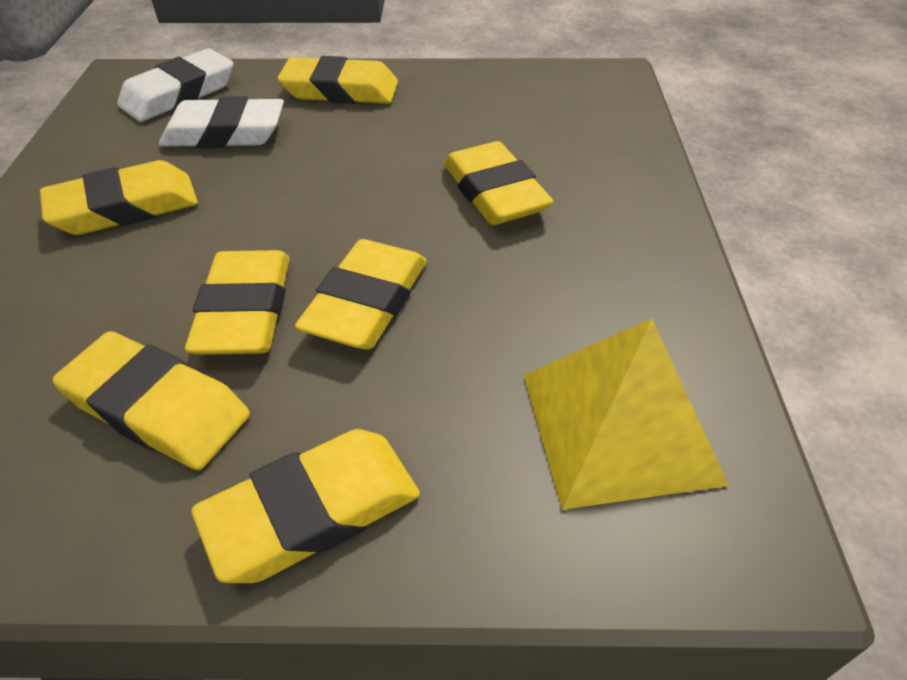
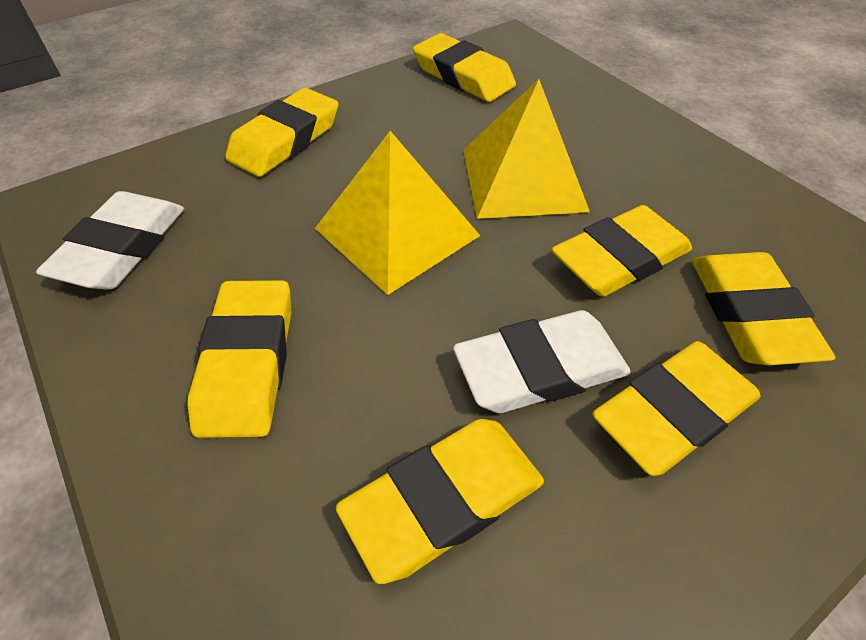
yellow pyramid: 1 -> 2

